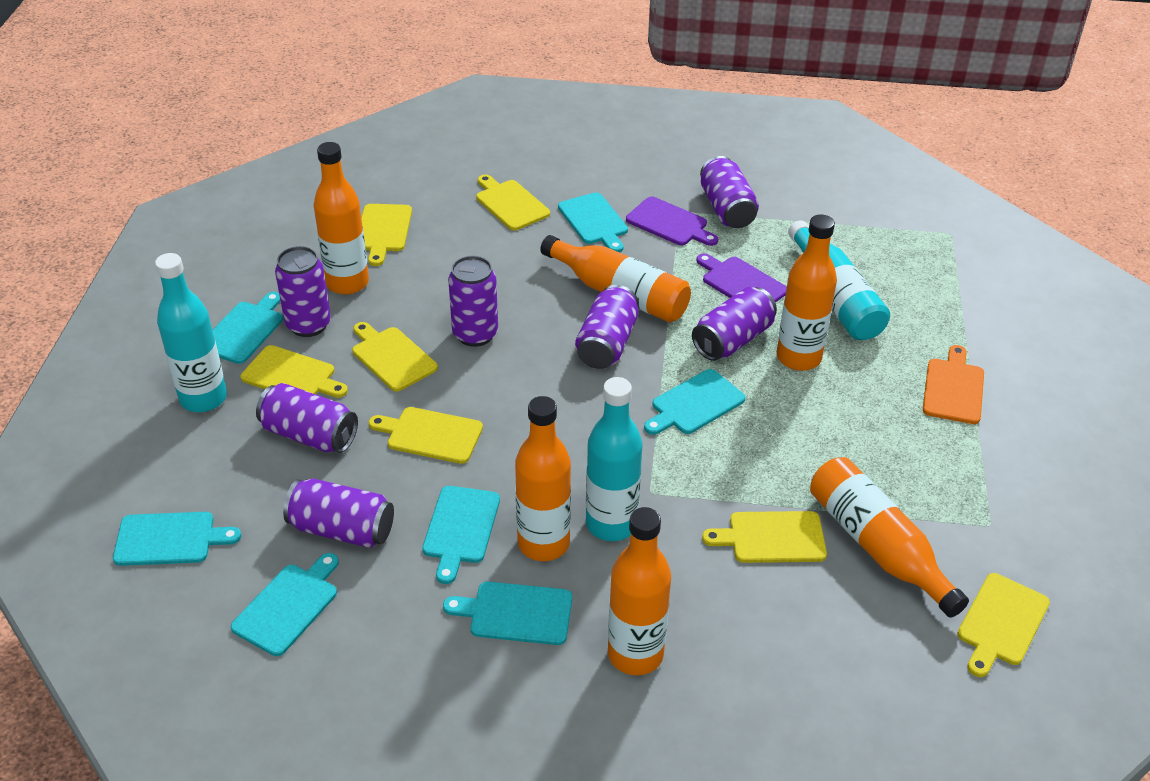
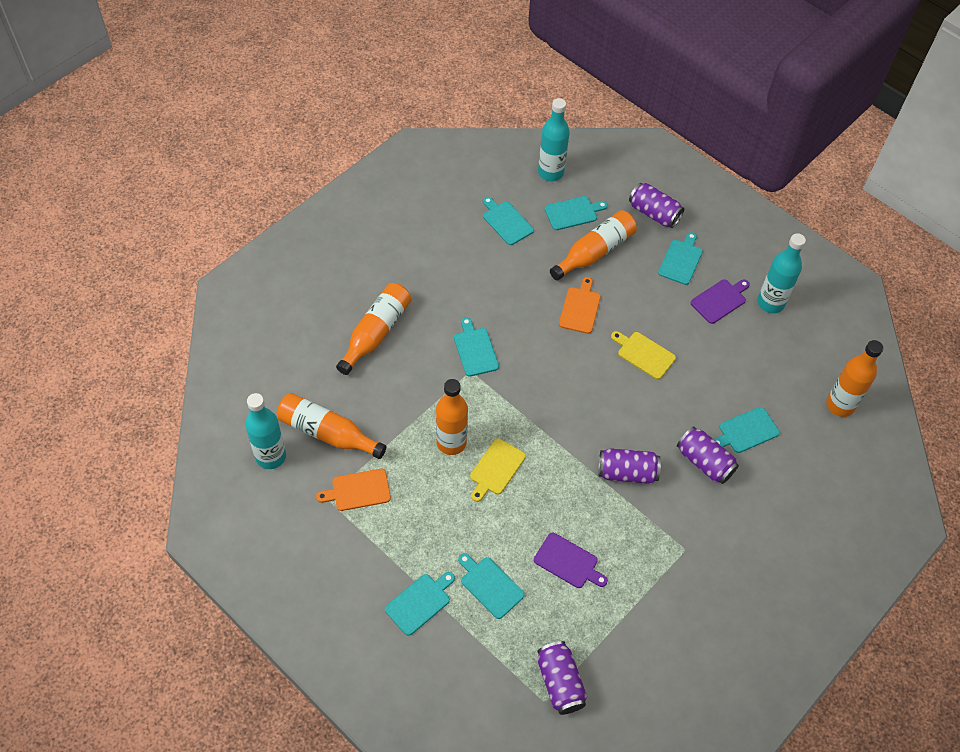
orange bottle: 6 -> 5
orange cutting board: 1 -> 2
purple can: 7 -> 4
yellow cutting board: 7 -> 2

